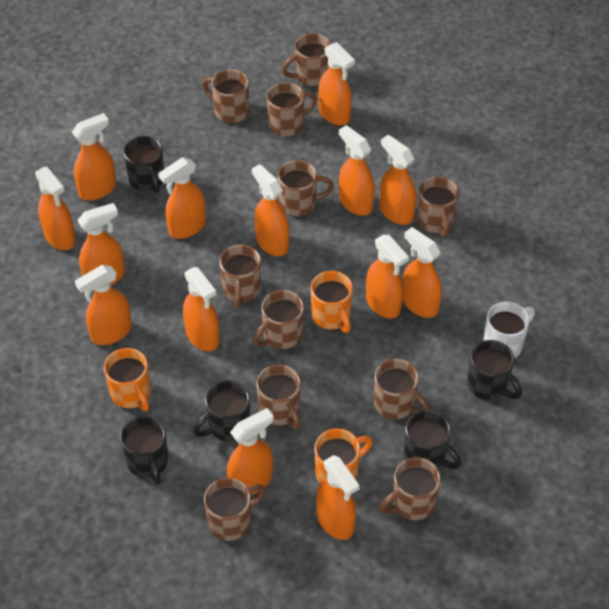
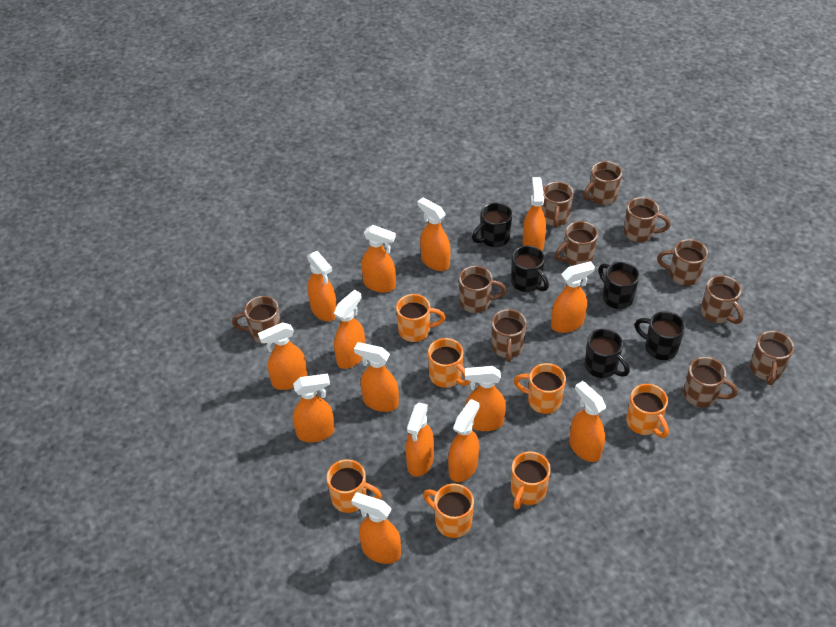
orange mug: 3 -> 7
white mug: 1 -> 0

